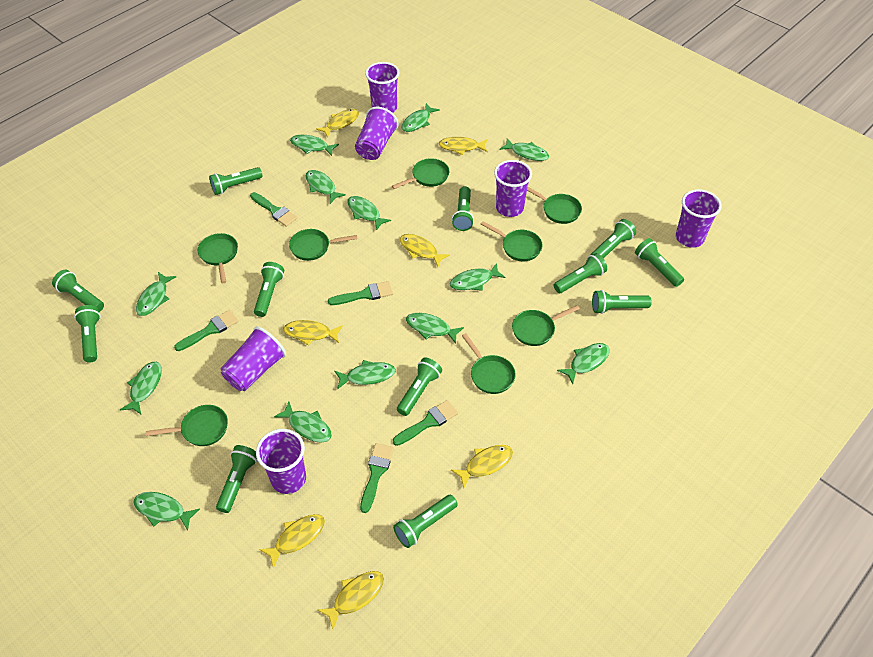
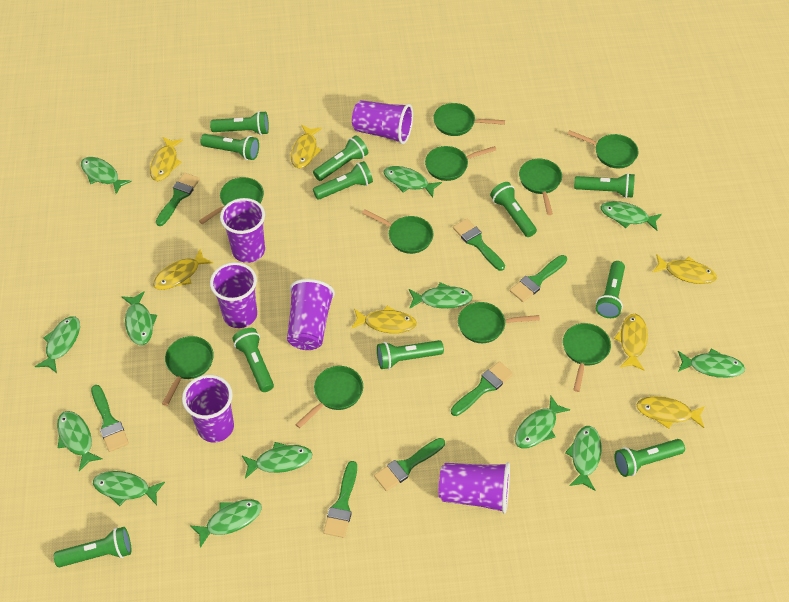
green brush: 5 -> 7
green flashlight: 12 -> 11
green pan: 8 -> 10

